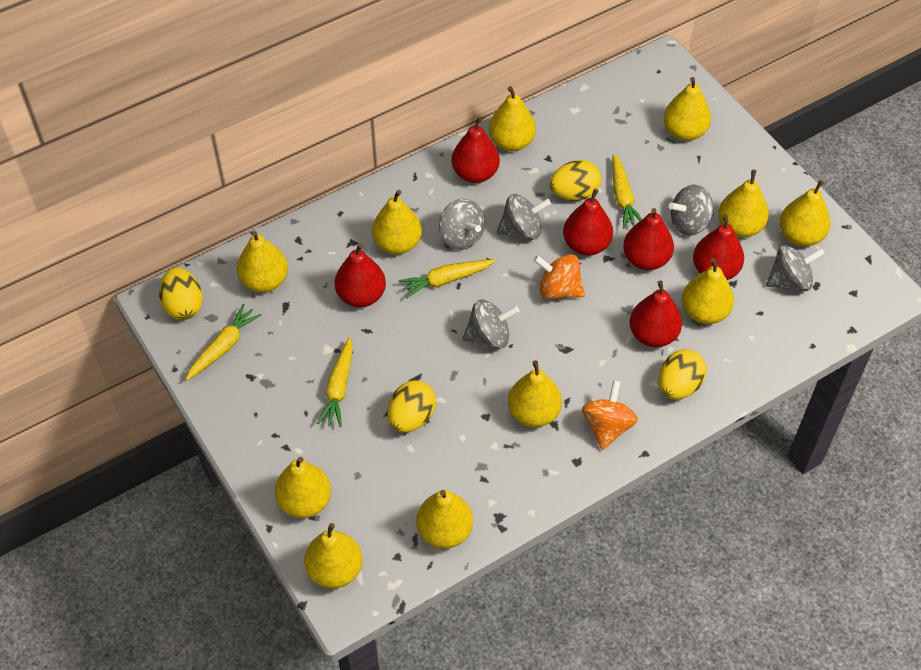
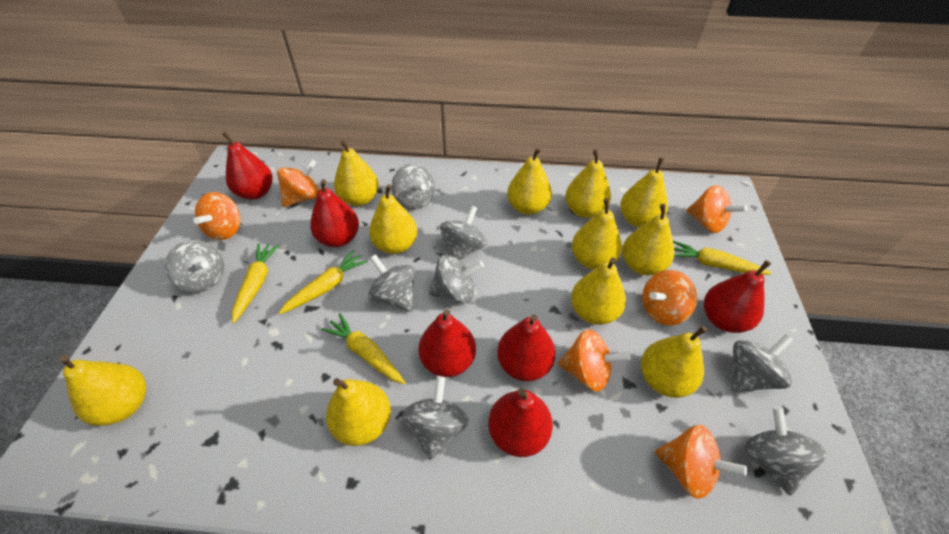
grey spinning top: 5 -> 8
orange spinning top: 2 -> 6
yellow egg: 4 -> 0

